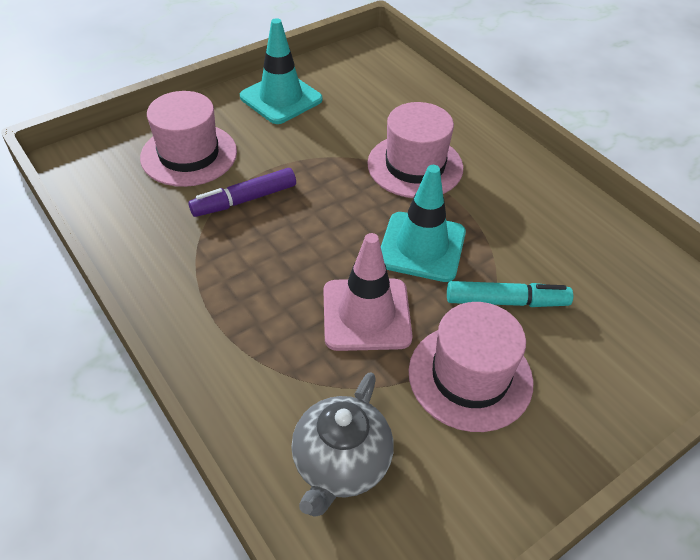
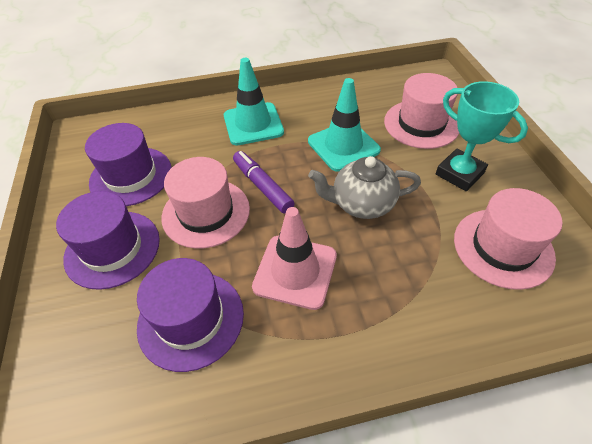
purple hat: 0 -> 3
turquoise marker: 1 -> 0
turquoise trophy: 0 -> 1

